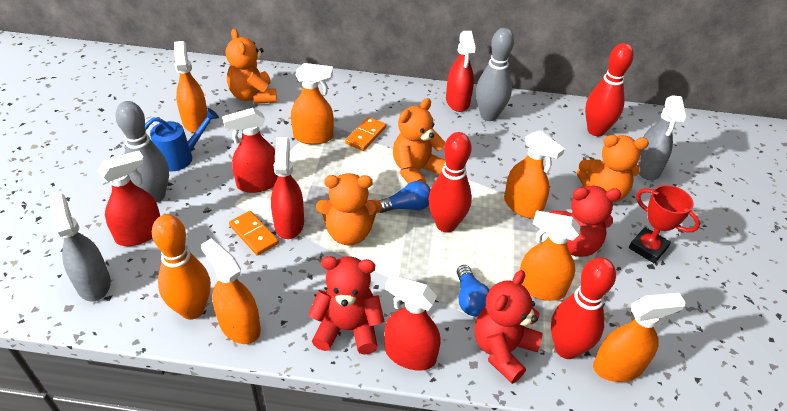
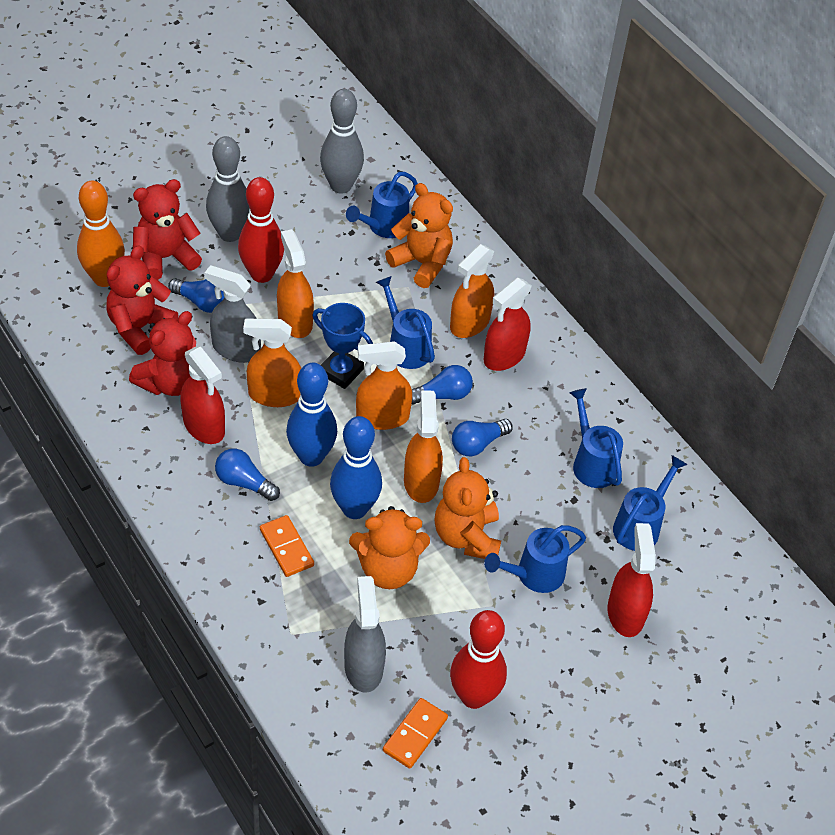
blue bowling pin: 0 -> 2
blue light bulb: 2 -> 4
blue trophy: 0 -> 1
blue watering can: 1 -> 5
orange spray bottle: 6 -> 5
orange teddy bear: 4 -> 3
red bowling pin: 3 -> 2
red spray bottle: 5 -> 3
red trophy: 1 -> 0

